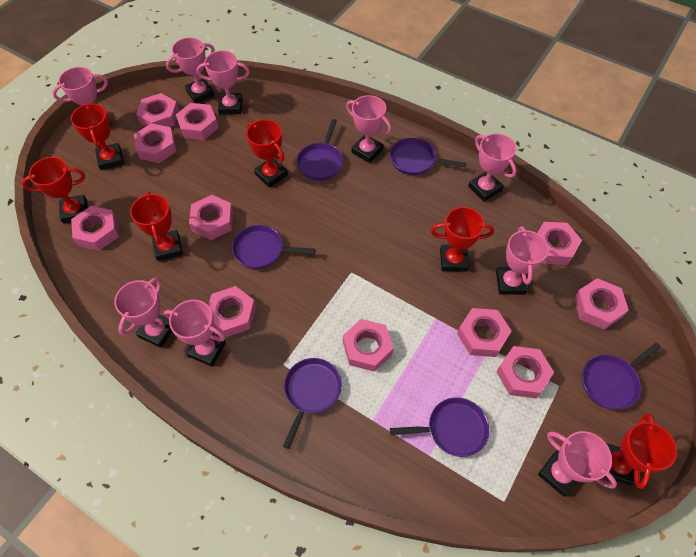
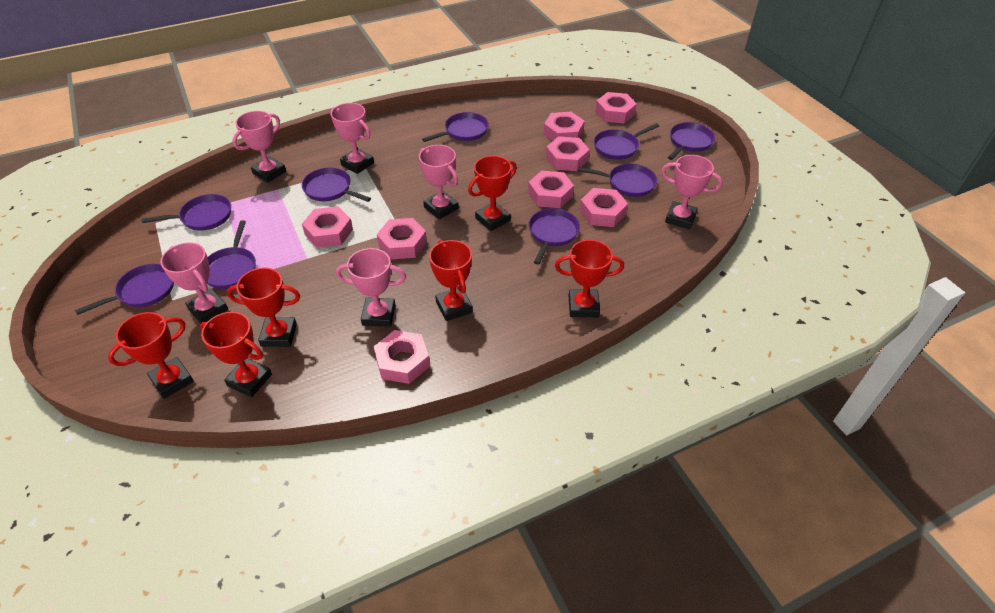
pink nut: 11 -> 8
pink trophy: 9 -> 6
purple pan: 6 -> 9

